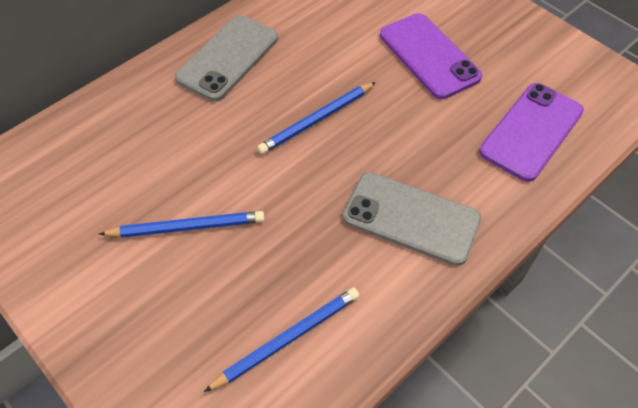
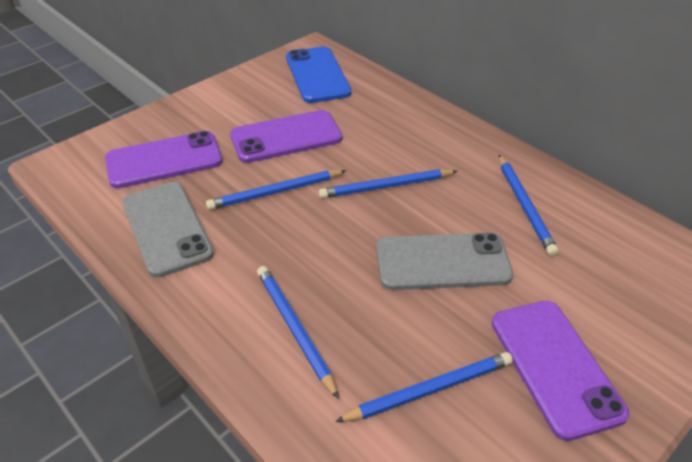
blue pencil: 3 -> 5
blue phone: 0 -> 1
purple phone: 2 -> 3

